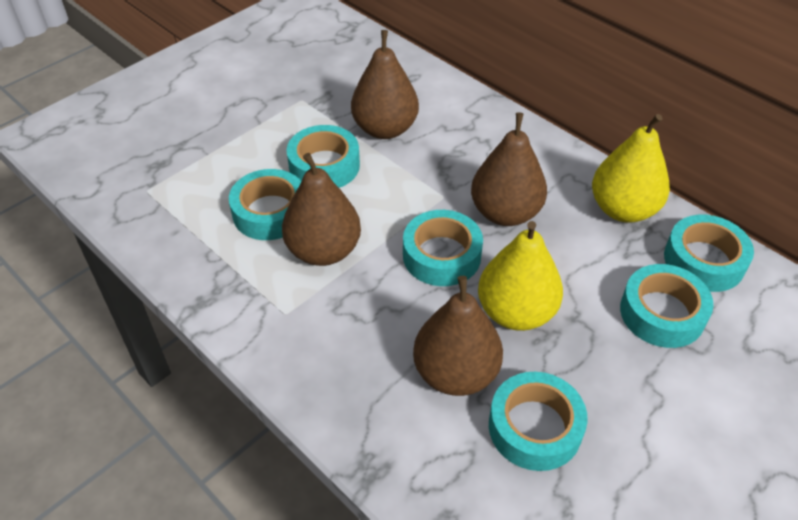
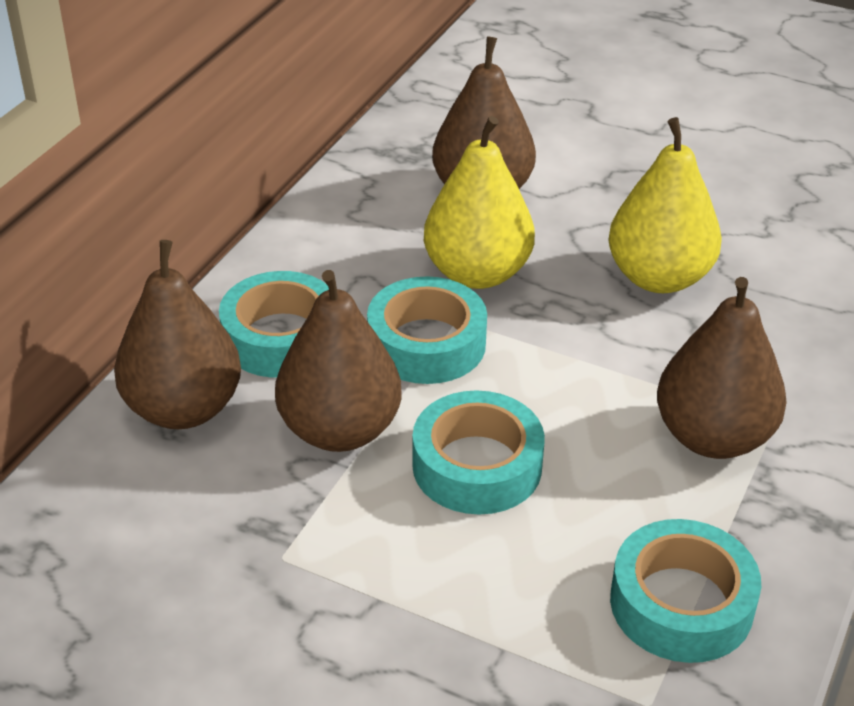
turquoise tape: 6 -> 4

